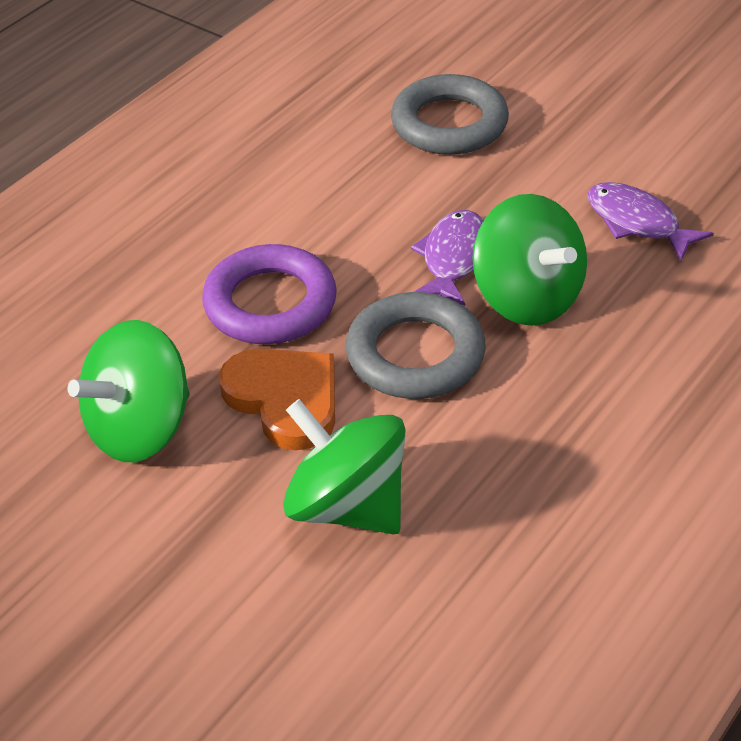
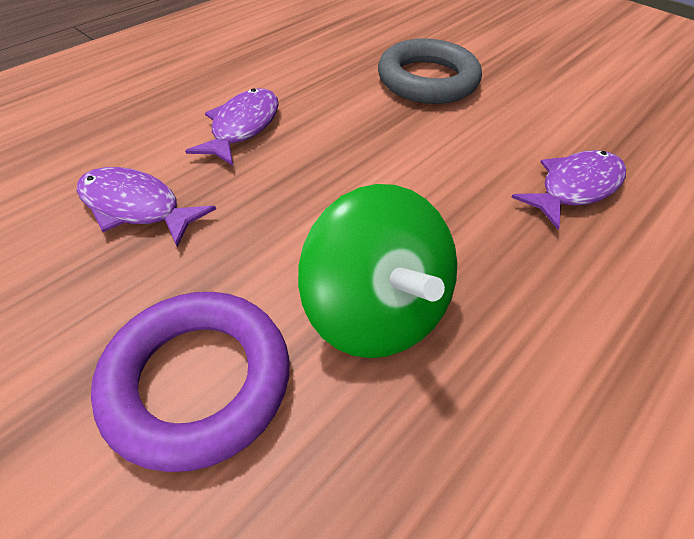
green spinning top: 3 -> 1
grey ring: 2 -> 1
orange heart: 1 -> 0
purple fish: 2 -> 3

